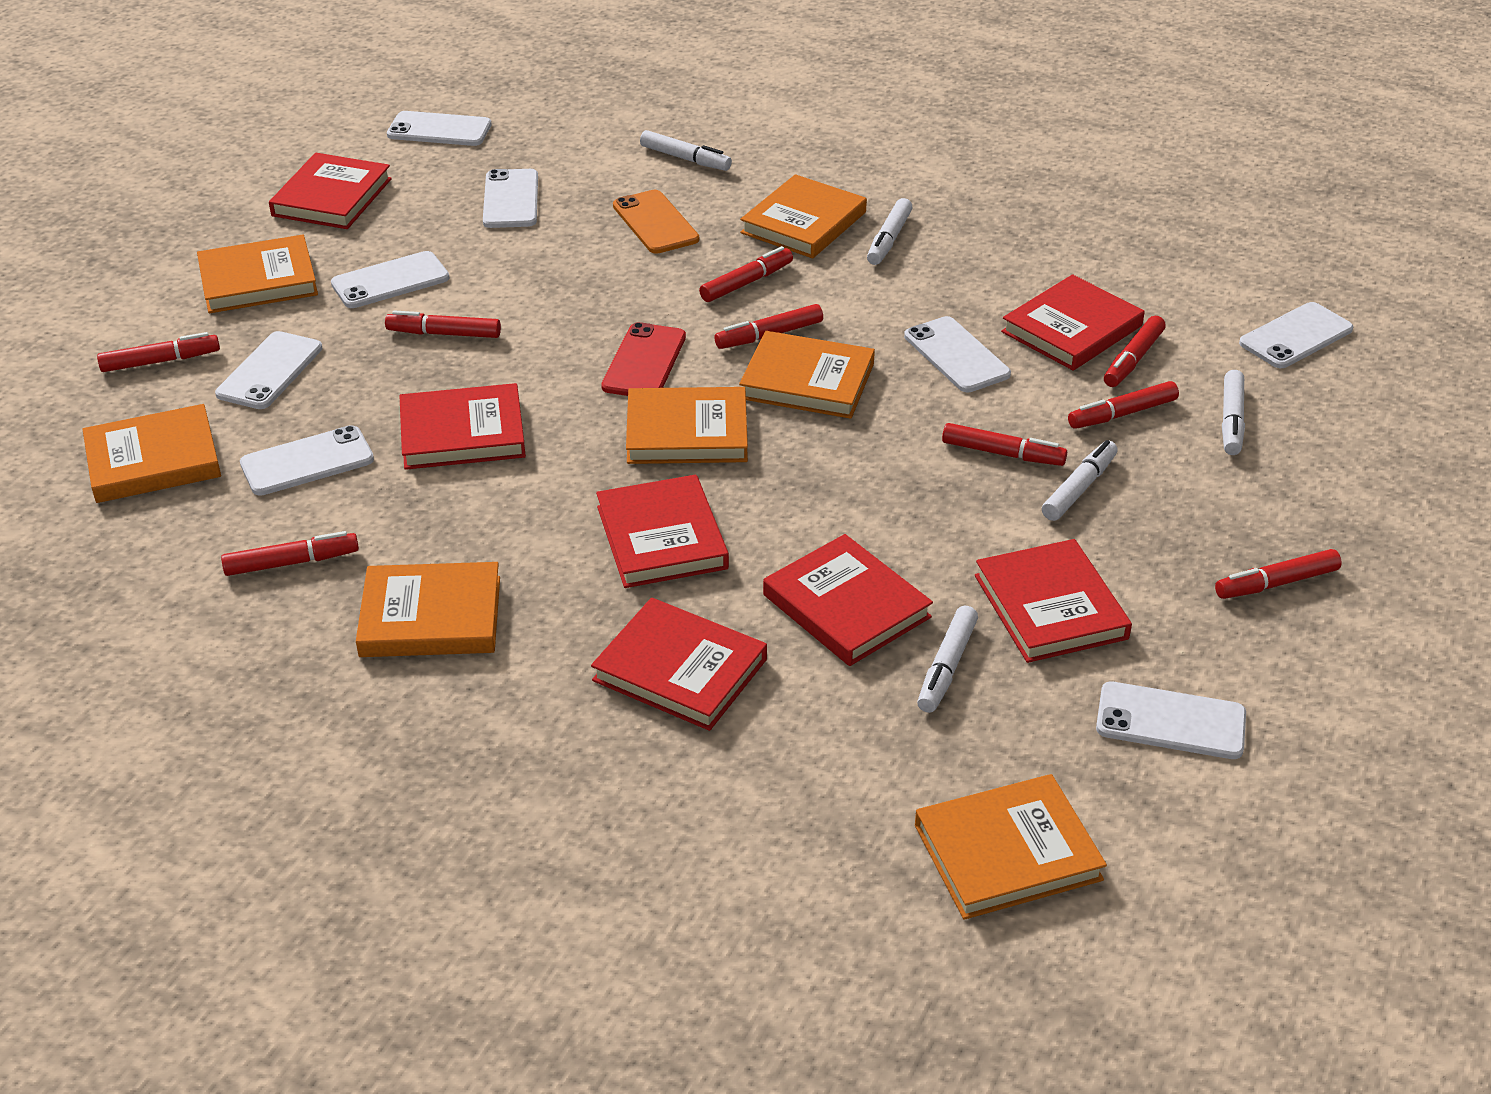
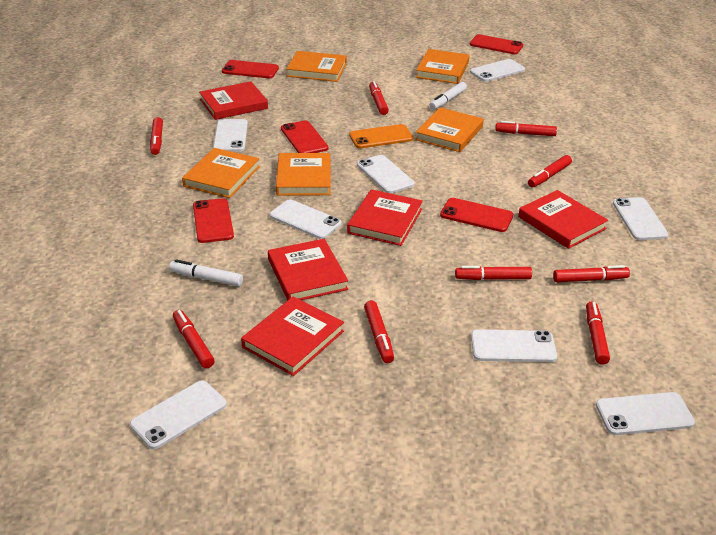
orange book: 7 -> 5
red book: 7 -> 5
red phone: 1 -> 5
white marker: 5 -> 2

